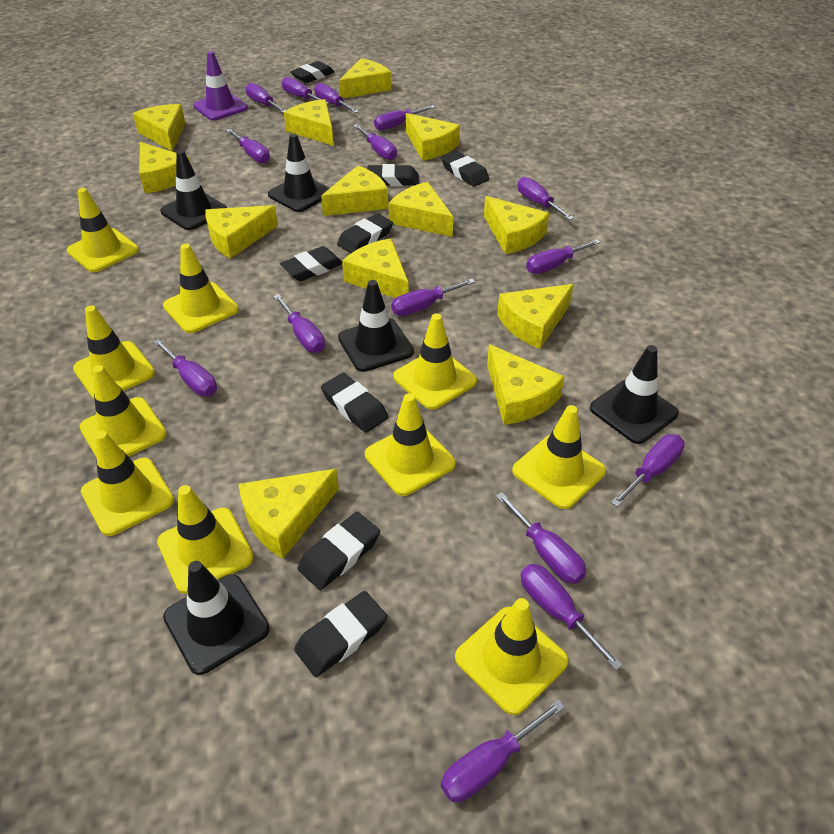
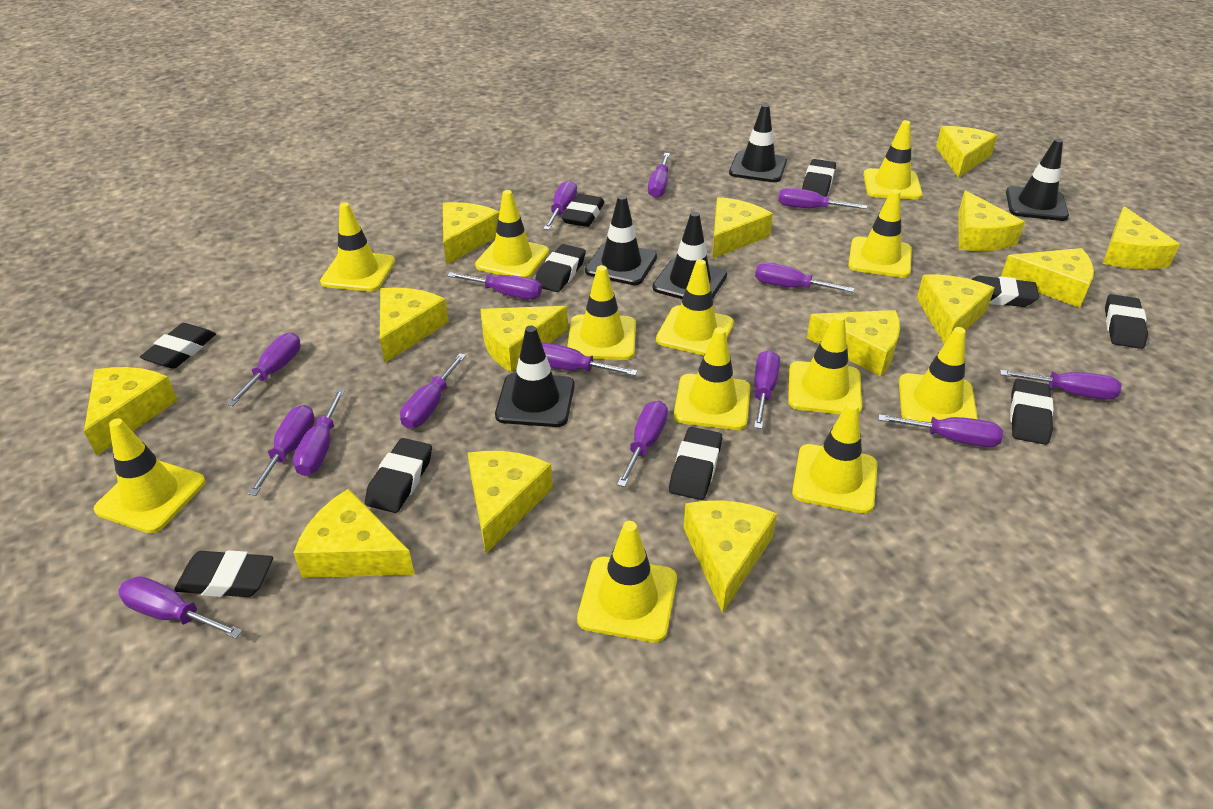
black eraser: 8 -> 10
purple traffic cone: 1 -> 0
yellow cheese: 13 -> 14
yellow traffic cone: 10 -> 12

